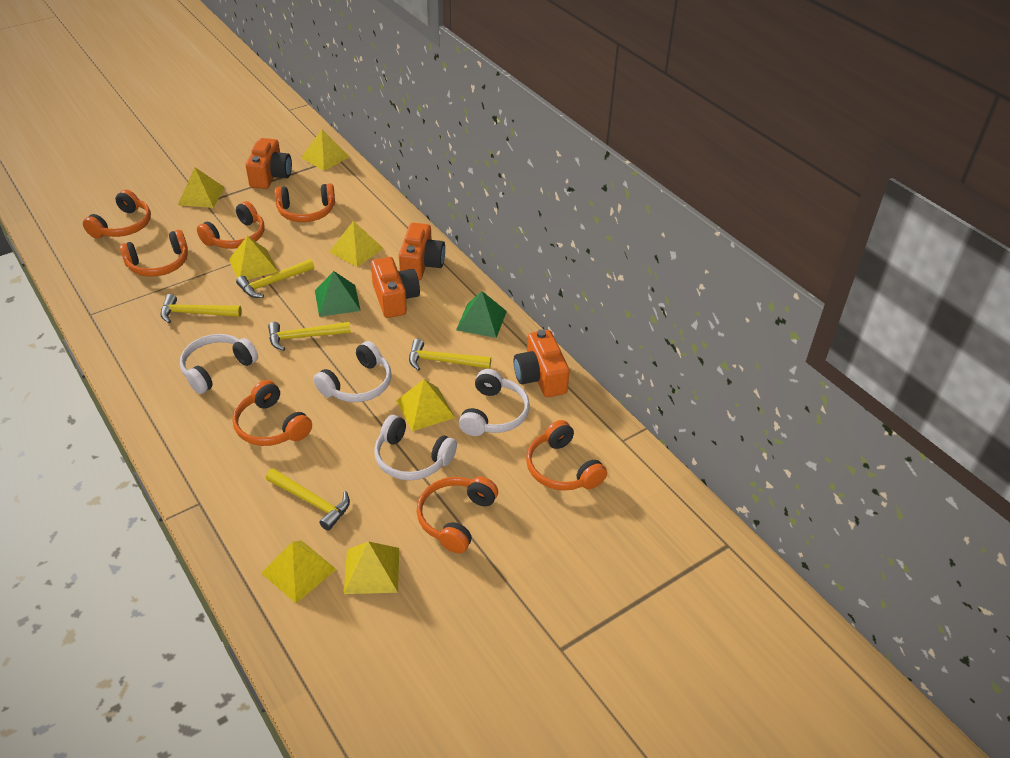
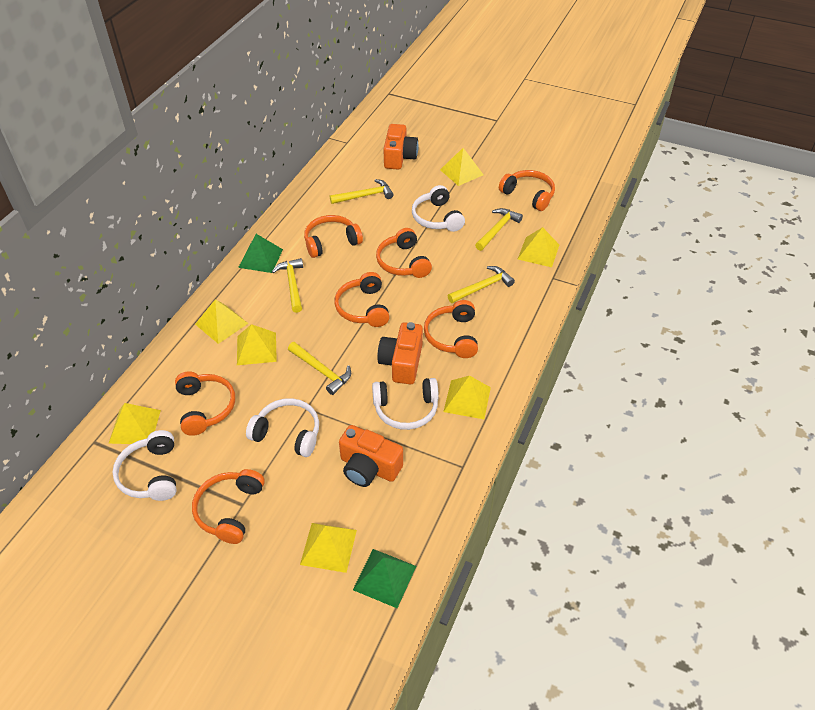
orange camera: 4 -> 3

